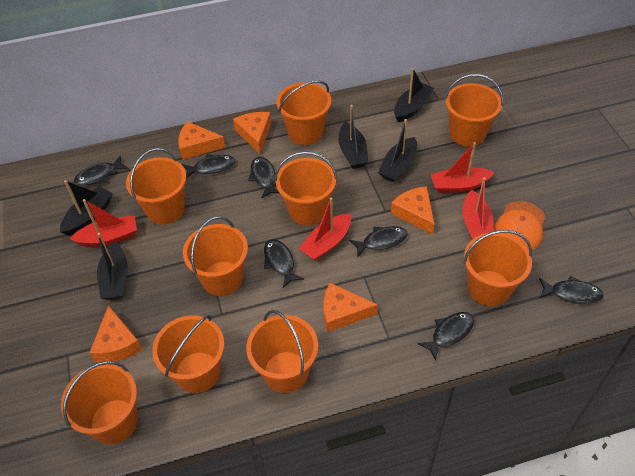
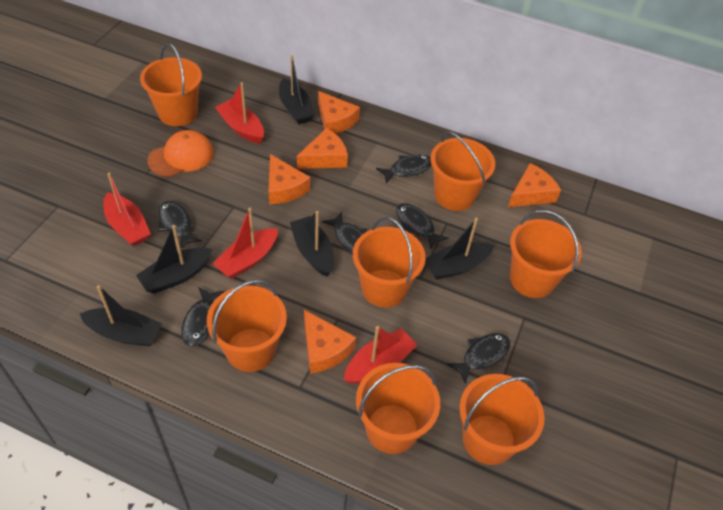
black fish: 7 -> 6
orange bucket: 9 -> 7

